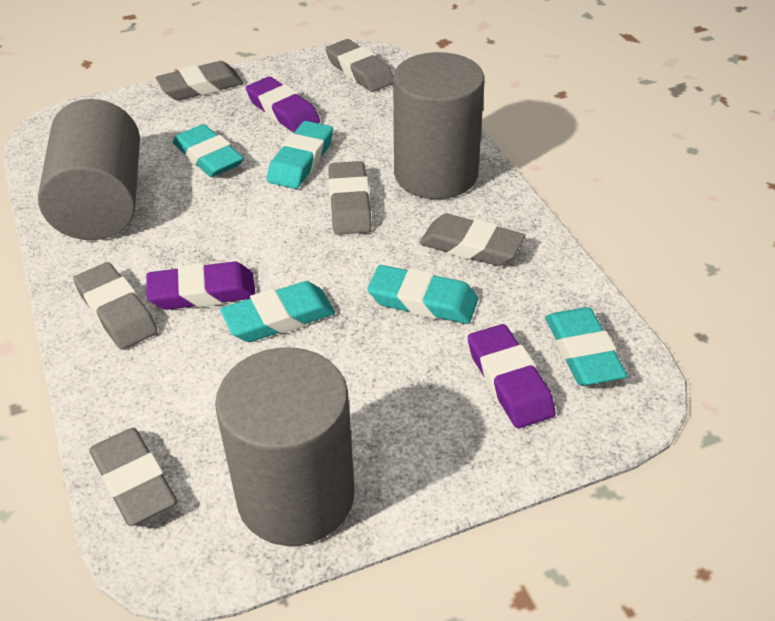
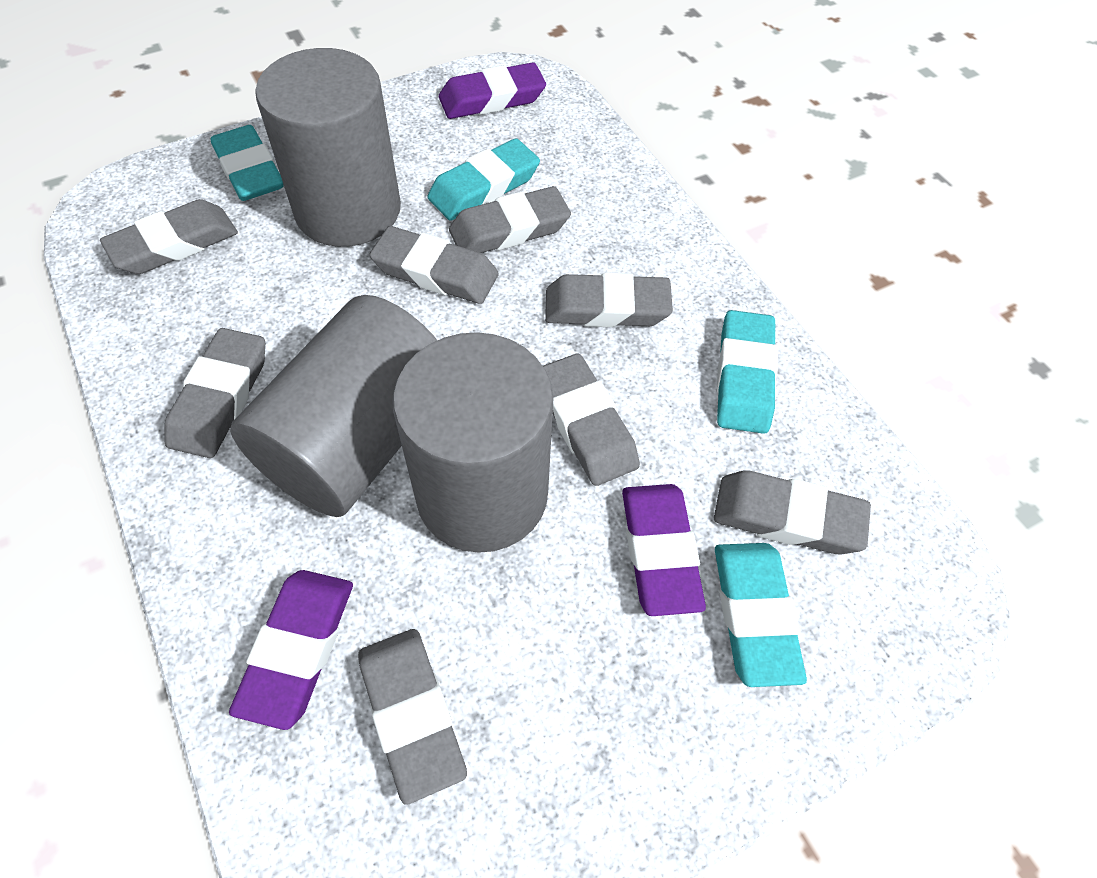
grey eraser: 6 -> 8
turquoise eraser: 5 -> 4

